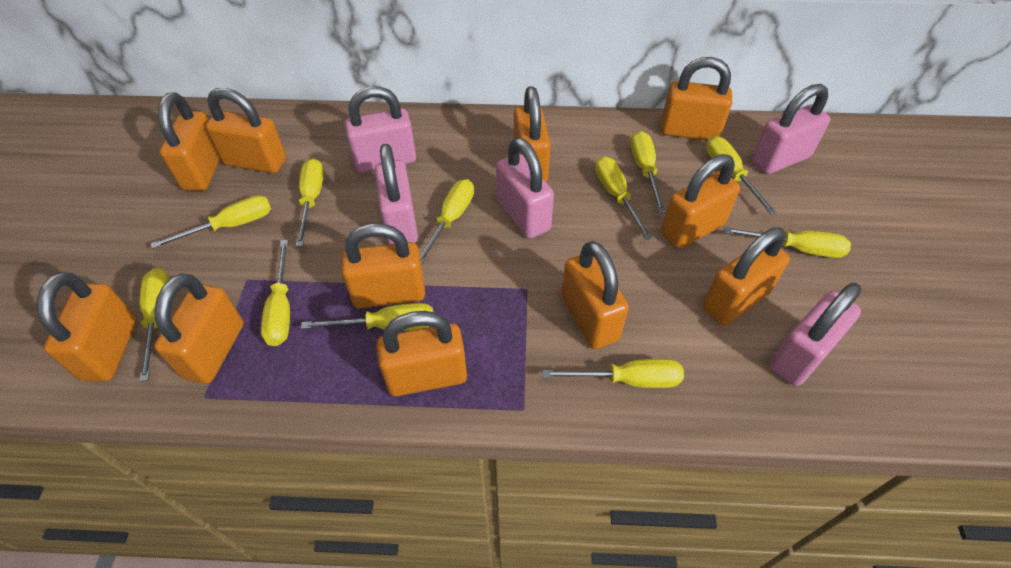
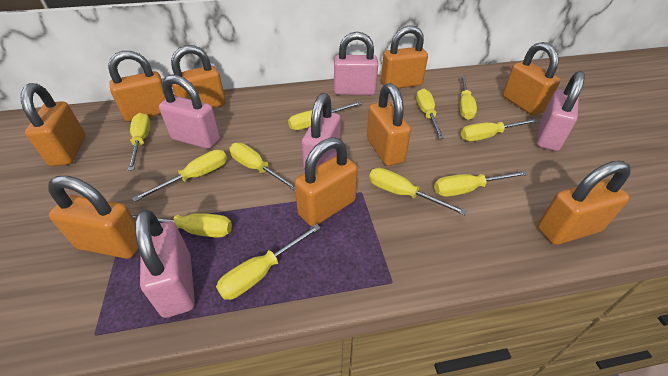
orange padlock: 11 -> 9

